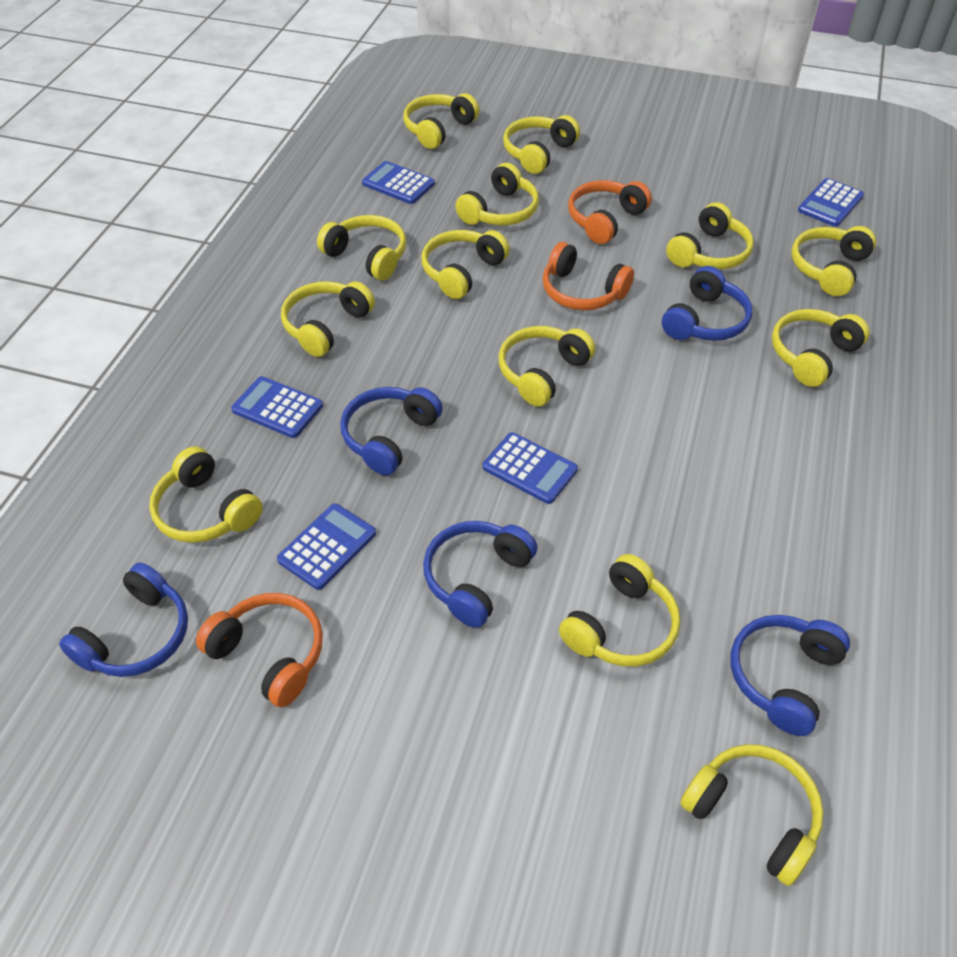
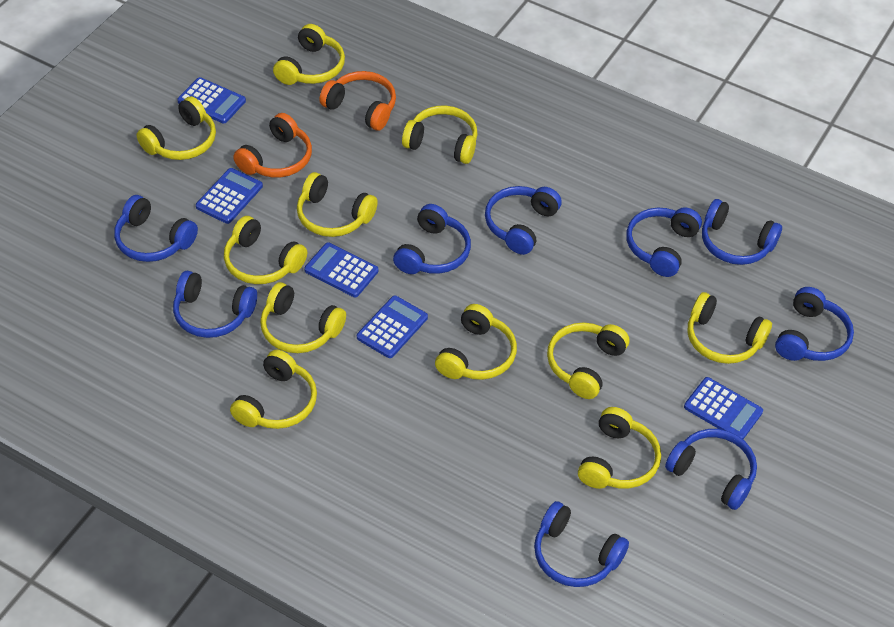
blue headphones: 5 -> 9
orange headphones: 3 -> 2
yellow headphones: 13 -> 11

